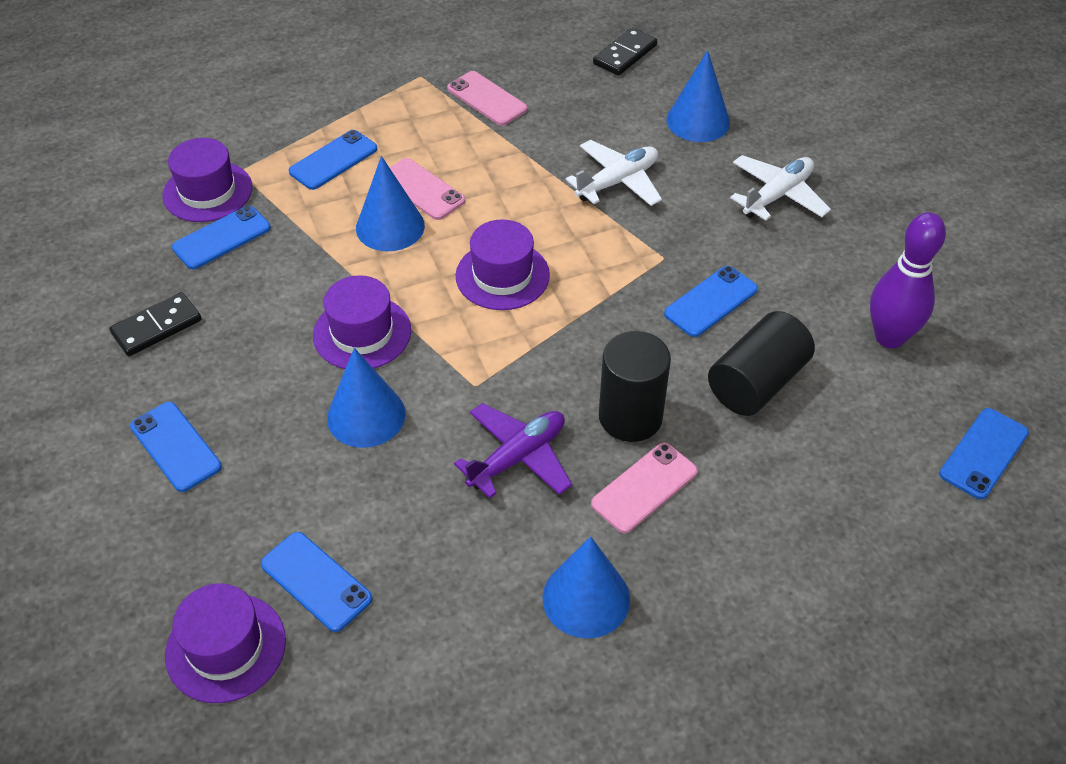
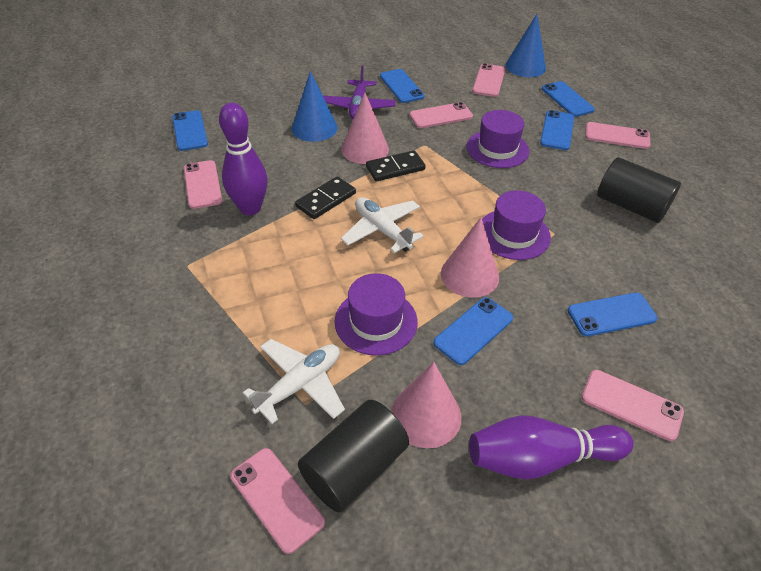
blue cone: 4 -> 2
pink cone: 0 -> 3
pink phone: 3 -> 6
purple bowling pin: 1 -> 2
purple hat: 4 -> 3

